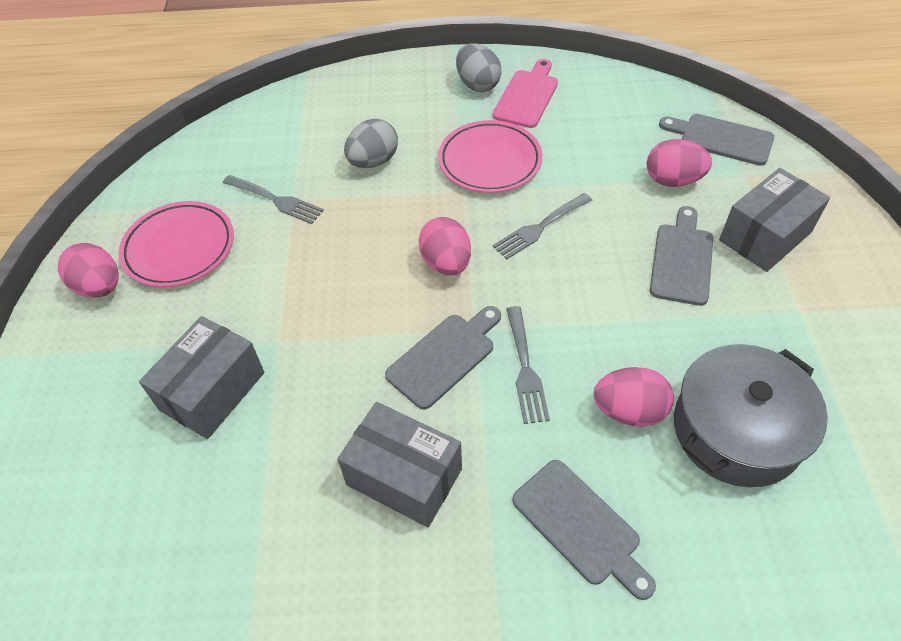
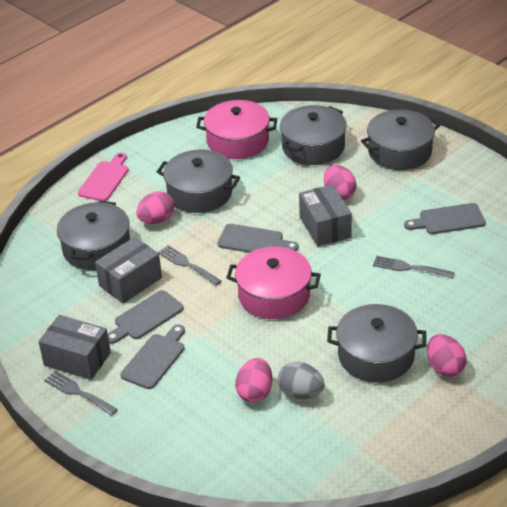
grey egg: 2 -> 1
grey pot: 1 -> 5
pink plate: 2 -> 0
pink pot: 0 -> 2

